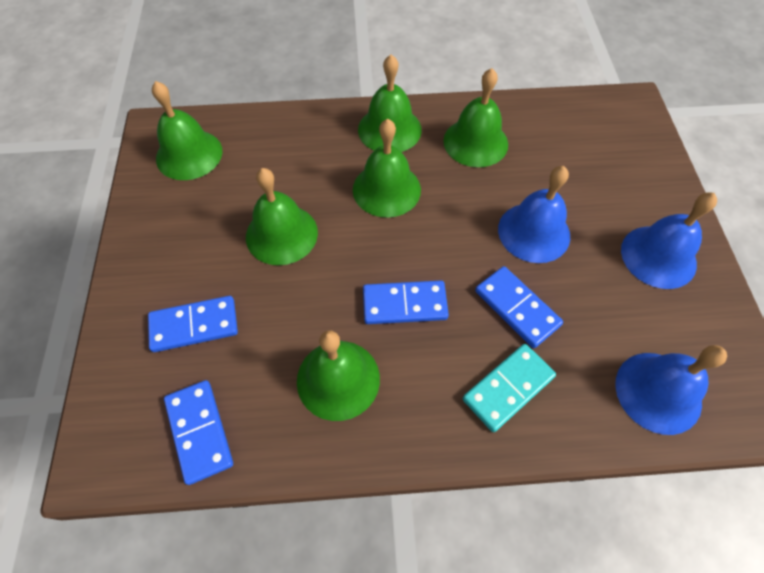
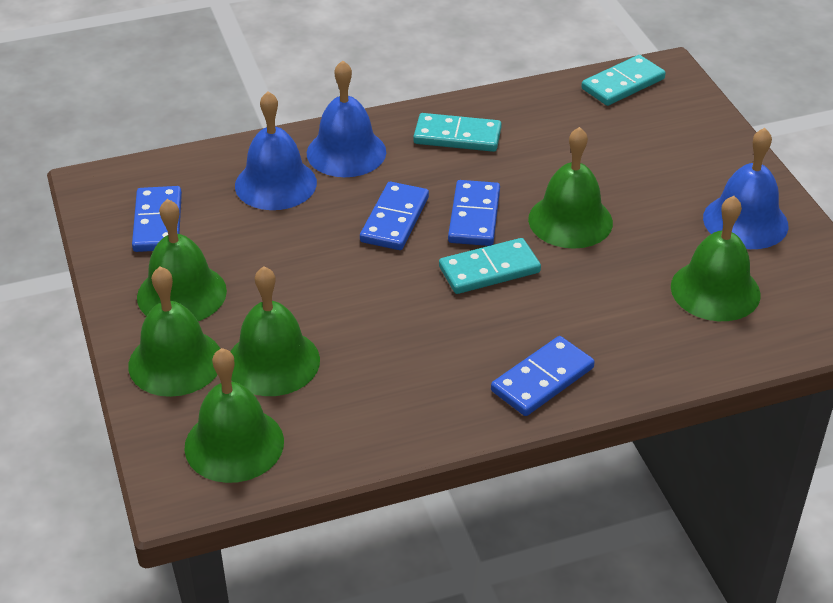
turquoise domino: 1 -> 3

